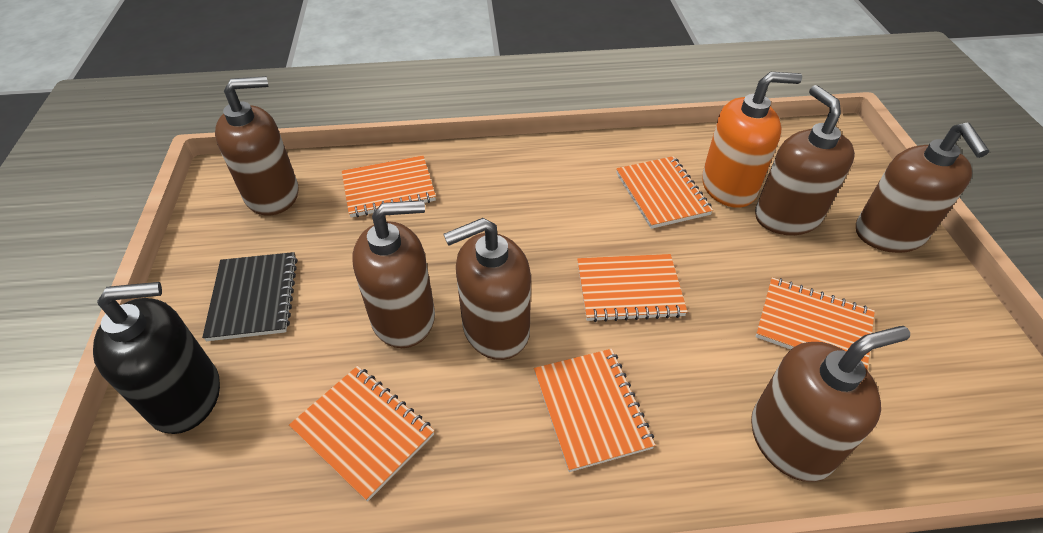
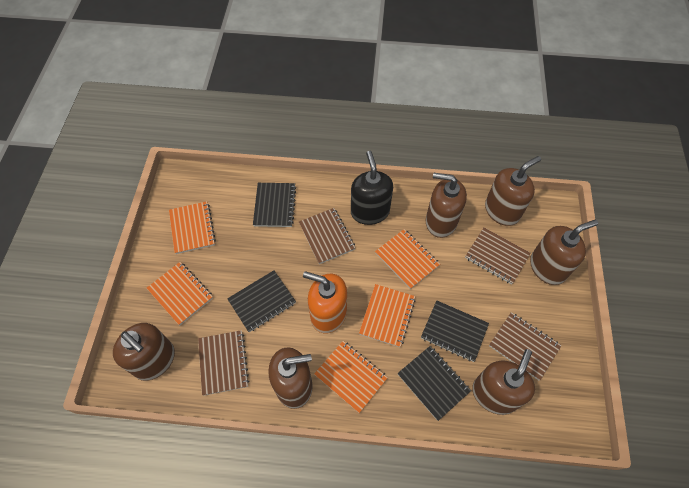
black notebook: 1 -> 4
brown notebook: 0 -> 4
orange notebook: 6 -> 5

